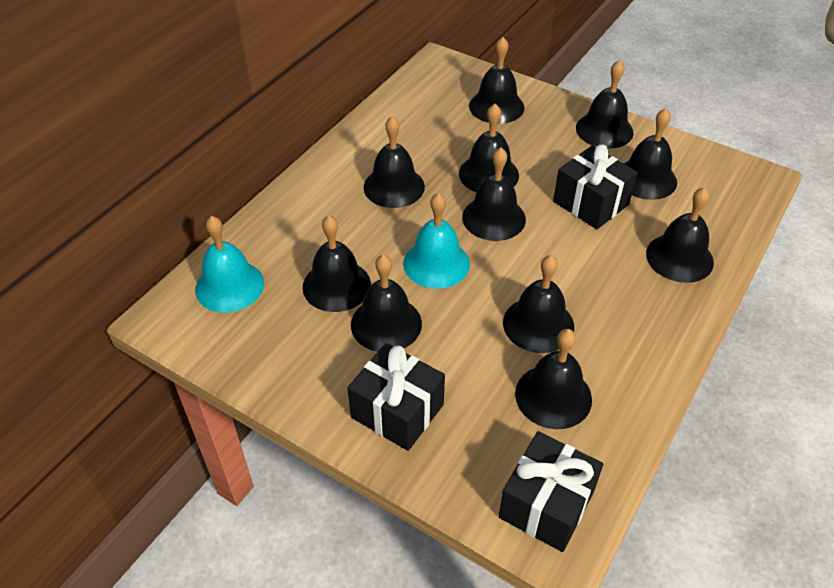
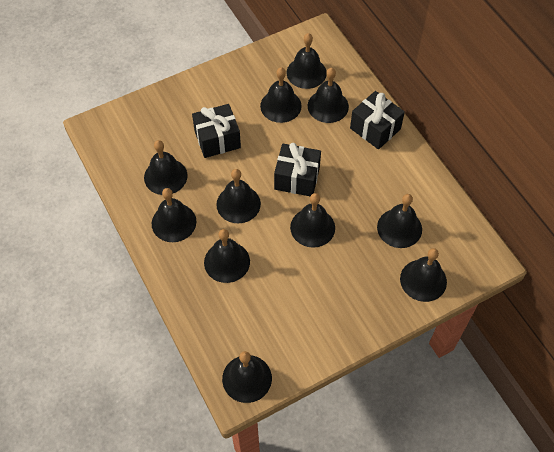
turquoise bell: 2 -> 0

